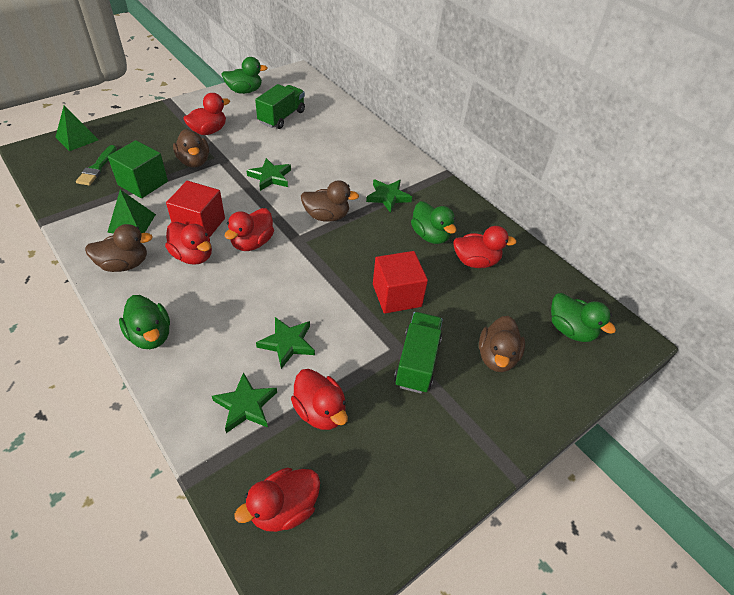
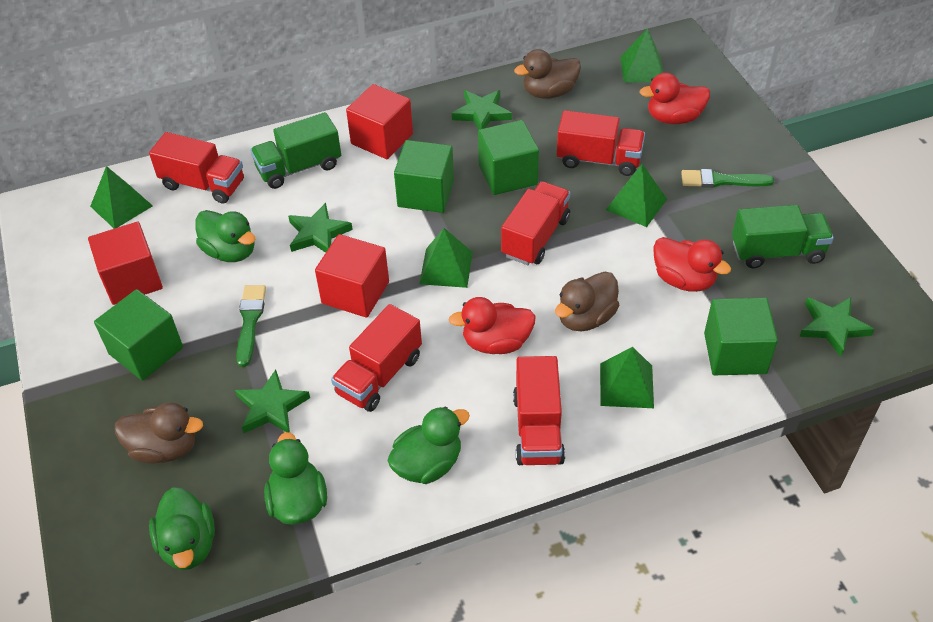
brown duck: 4 -> 3
green brush: 1 -> 2
green cube: 1 -> 4
green pyramid: 2 -> 5
red cube: 2 -> 3
red duck: 6 -> 3
red truck: 0 -> 5

